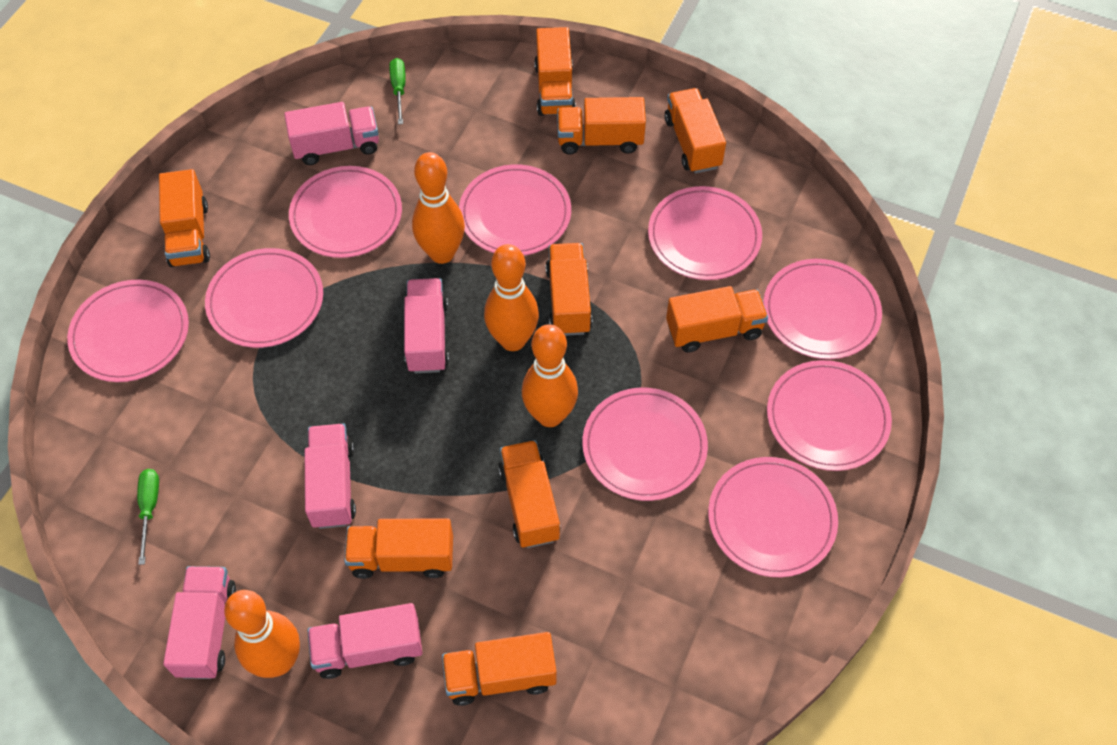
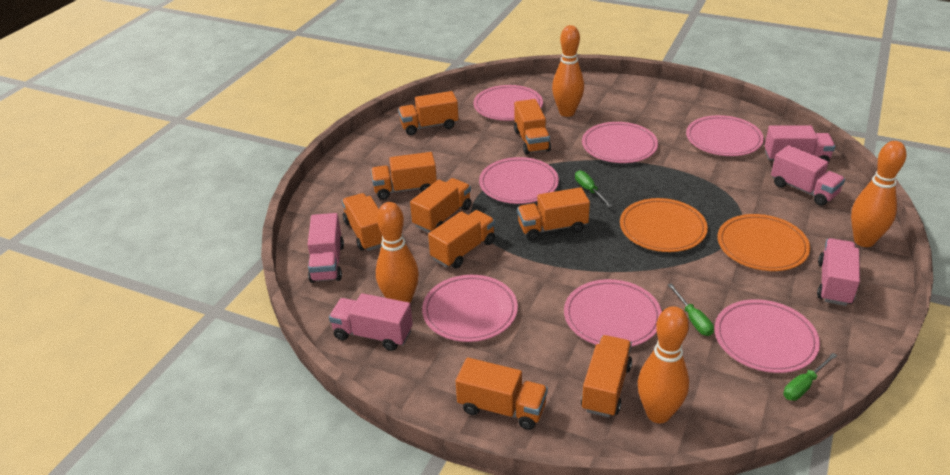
green screwdriver: 2 -> 3
orange plate: 0 -> 2
pink plate: 9 -> 7

